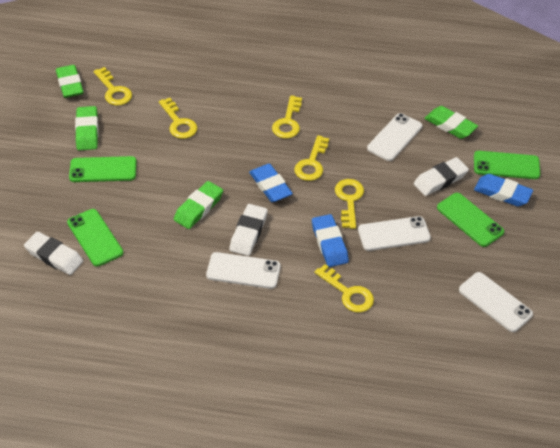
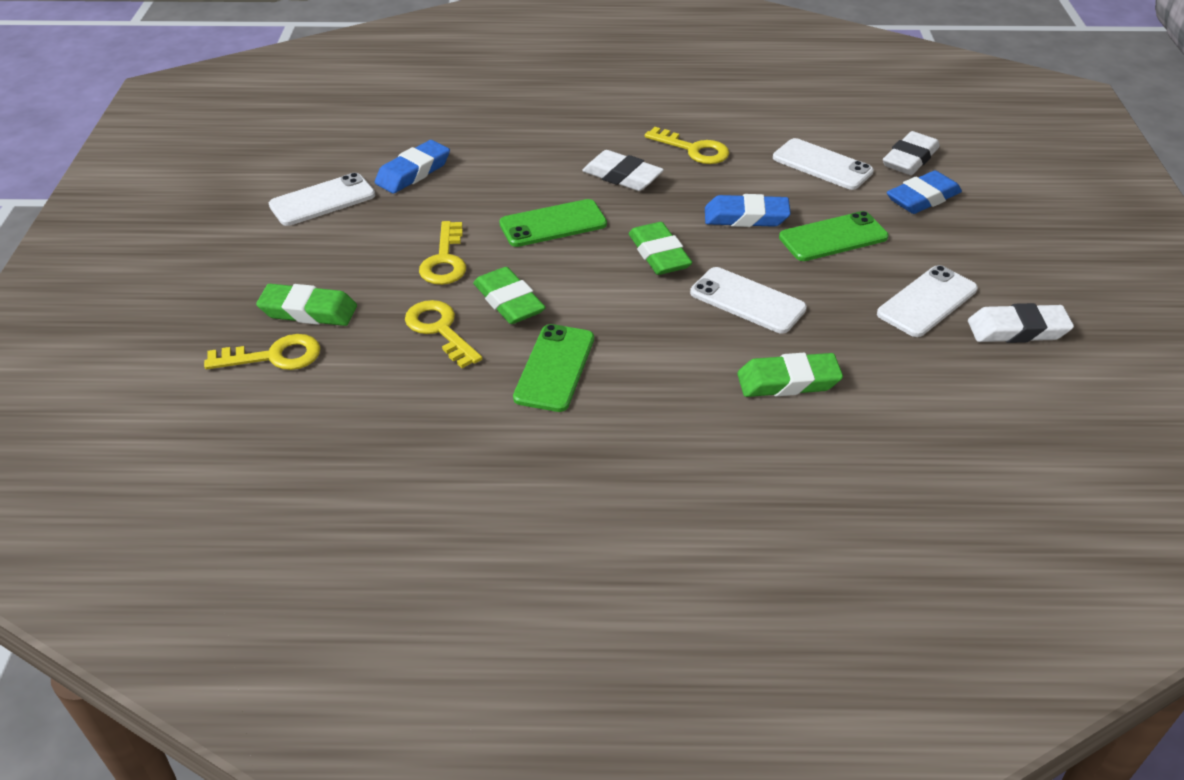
green phone: 4 -> 3
yellow key: 6 -> 4

